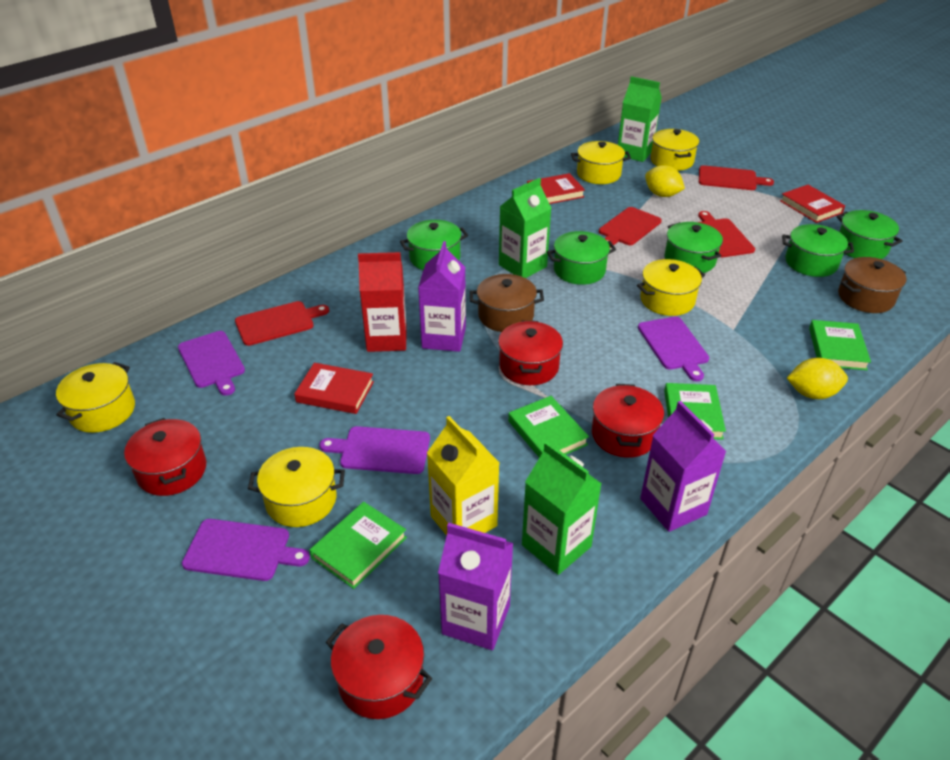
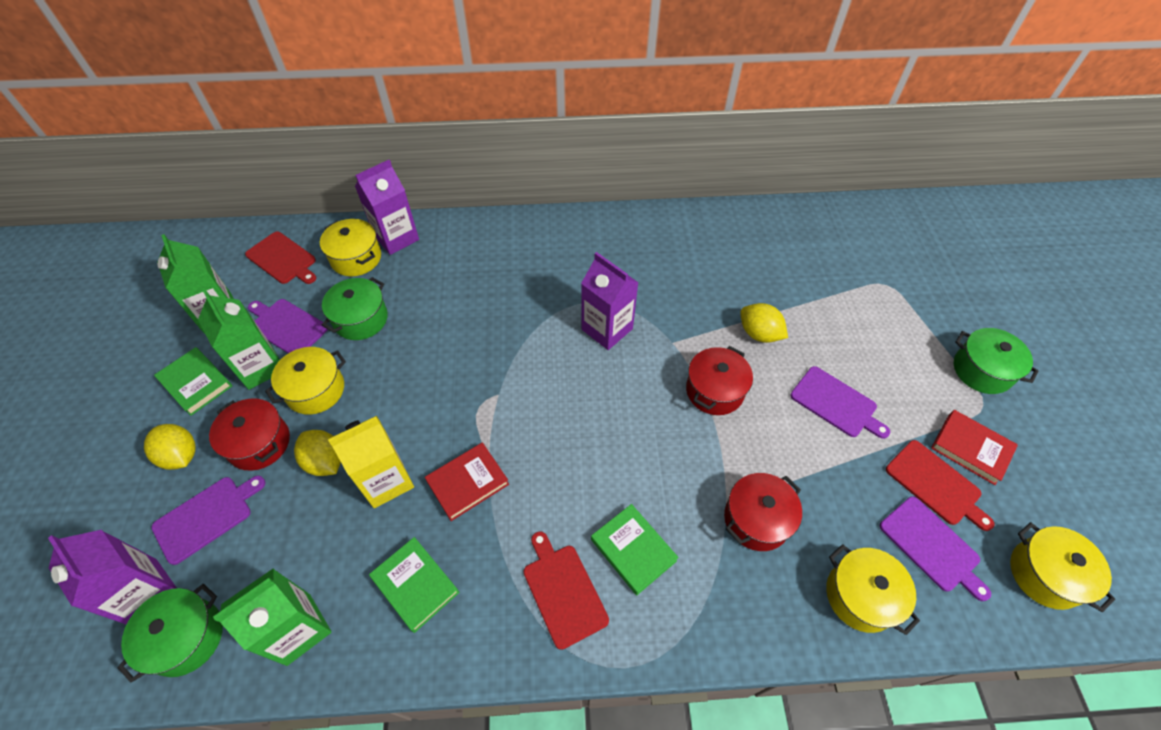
brown pot: 2 -> 0
green book: 4 -> 3
green pot: 5 -> 3
red book: 3 -> 2
red carton: 1 -> 0
red cutting board: 4 -> 3
red pot: 4 -> 3
yellow lemon: 2 -> 3
yellow pot: 5 -> 4

